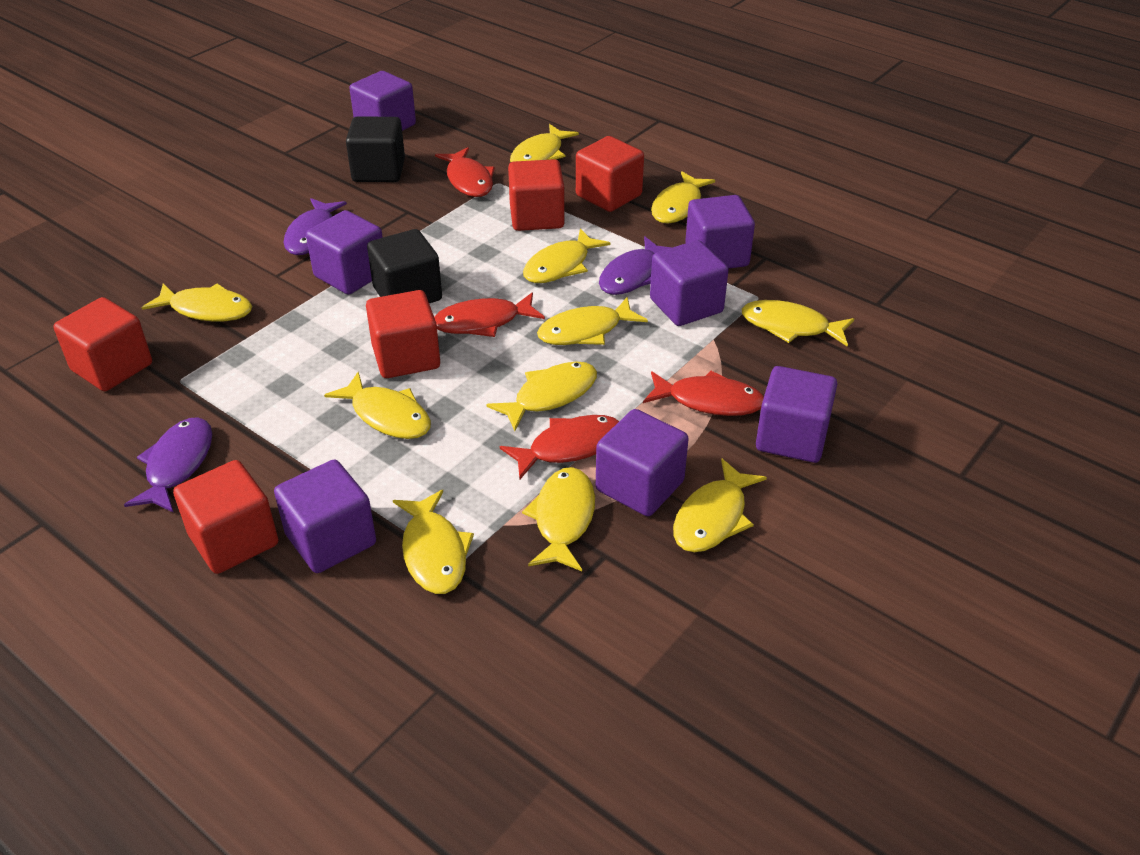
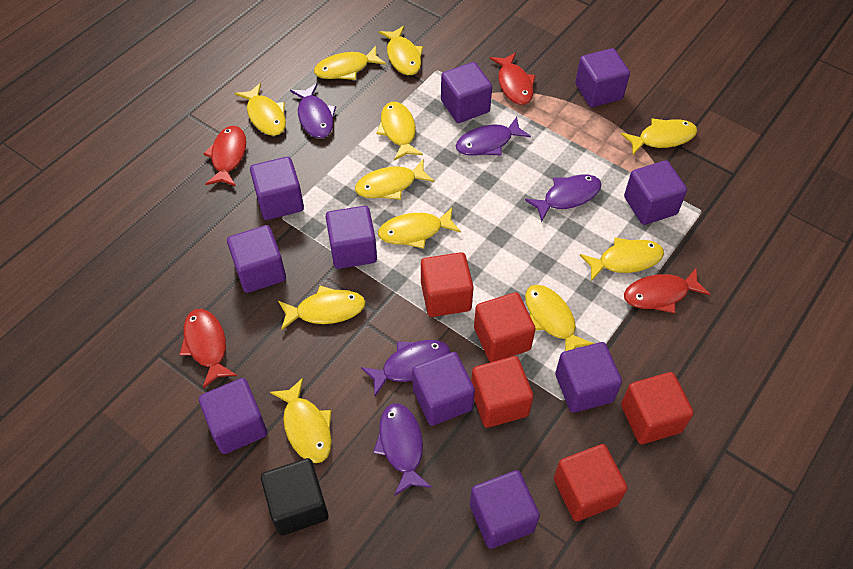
black cube: 2 -> 1
purple cube: 7 -> 10
purple fish: 3 -> 5

